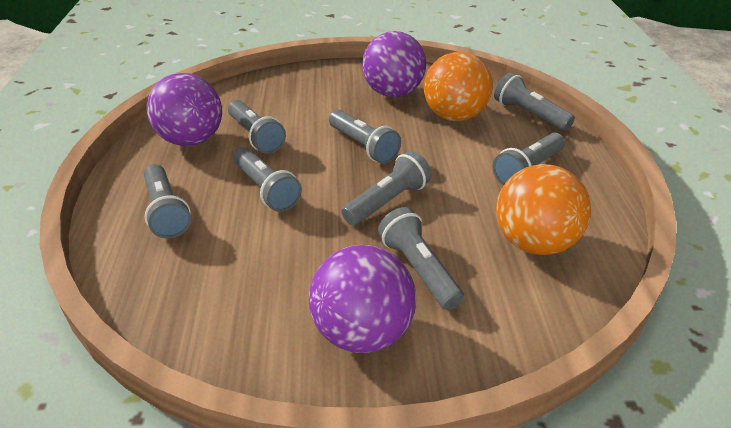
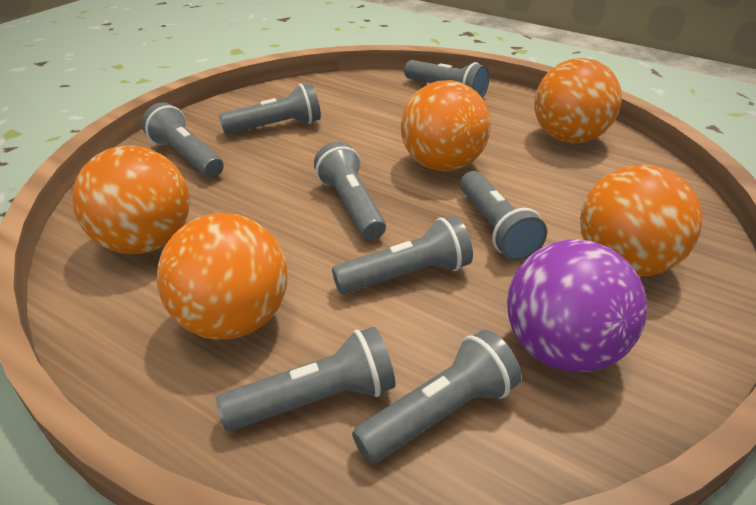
orange ball: 2 -> 5
purple ball: 3 -> 1

